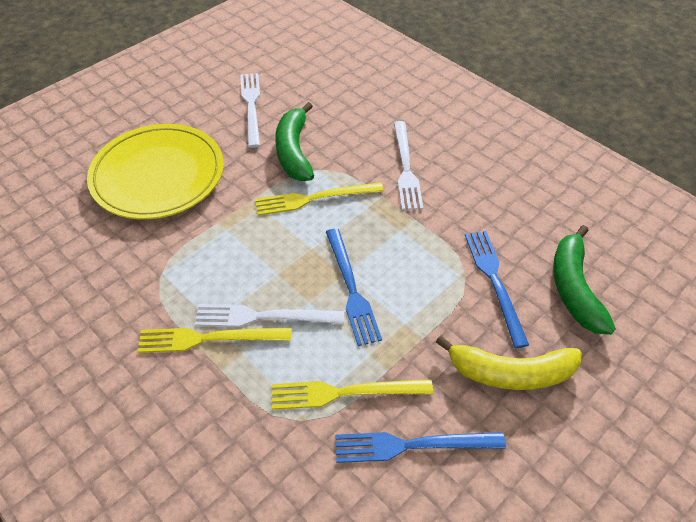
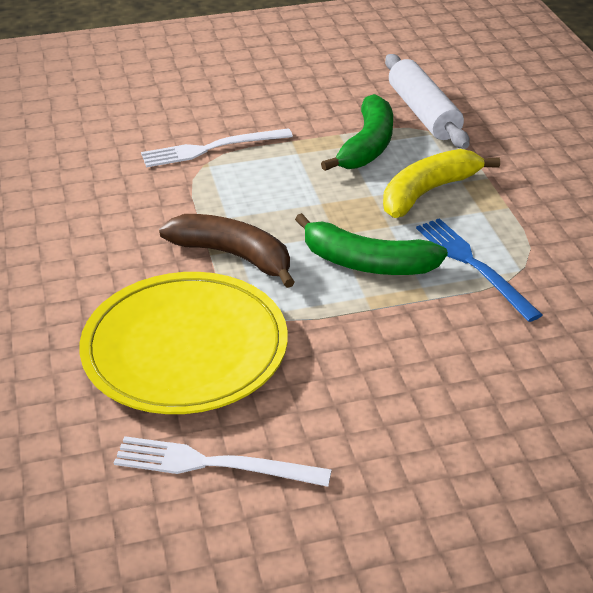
blue fork: 3 -> 1
brown banana: 0 -> 1
white fork: 3 -> 2
white rolling pin: 0 -> 1
yellow fork: 3 -> 0

